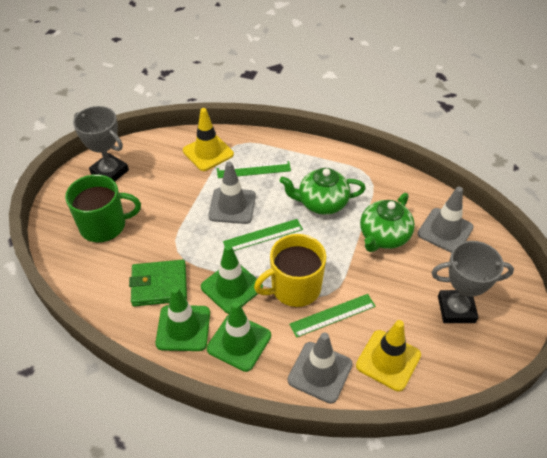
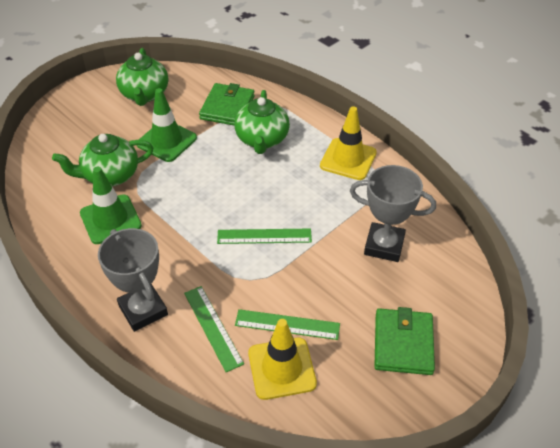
green mug: 1 -> 0
green teapot: 2 -> 3
green traffic cone: 3 -> 2
green wallet: 1 -> 2
grey traffic cone: 3 -> 0
yellow mug: 1 -> 0

